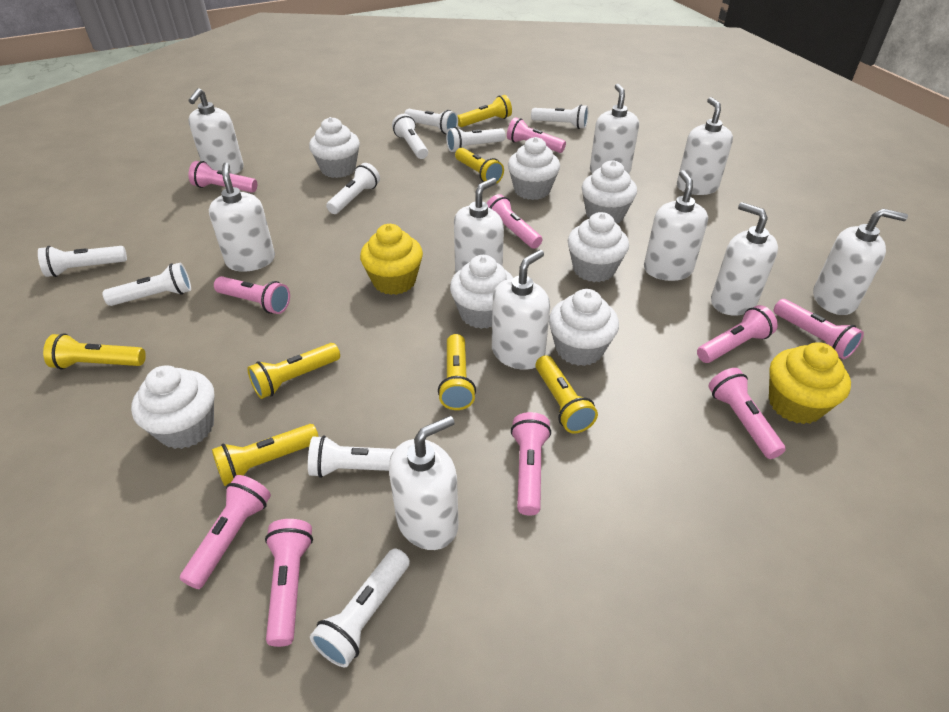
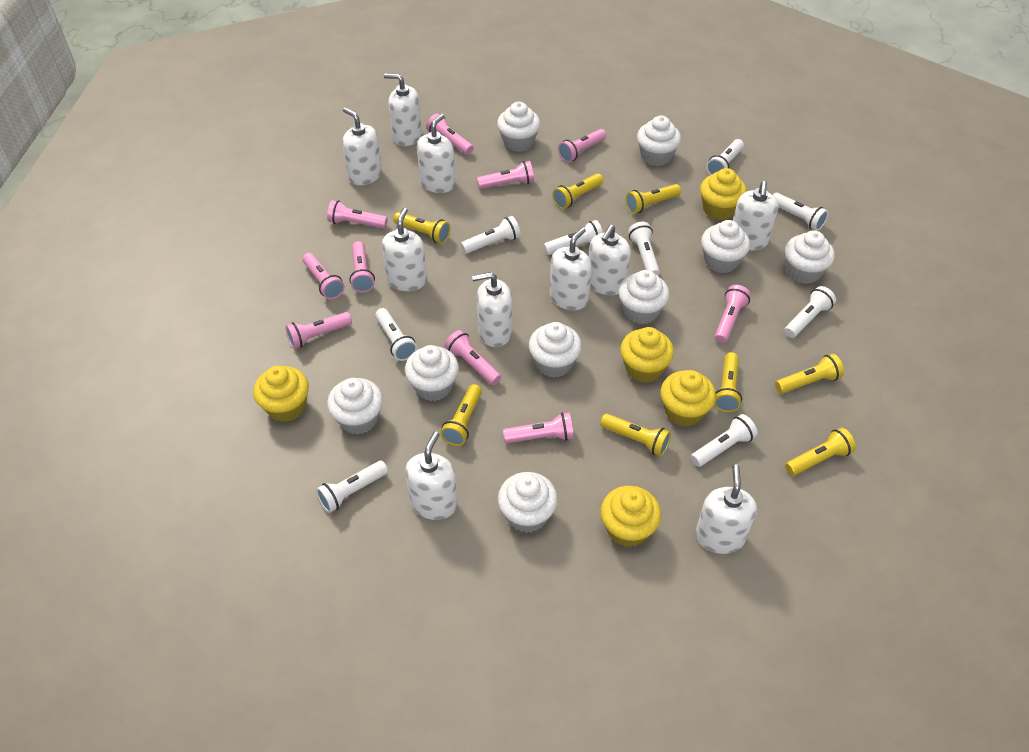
white cupcake: 7 -> 9
yellow cupcake: 2 -> 5
yellow flashlight: 7 -> 8

